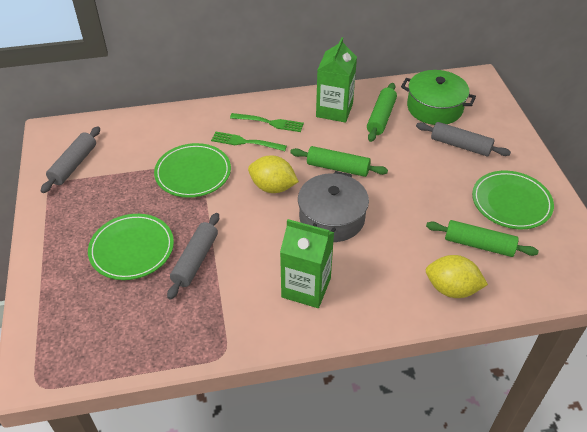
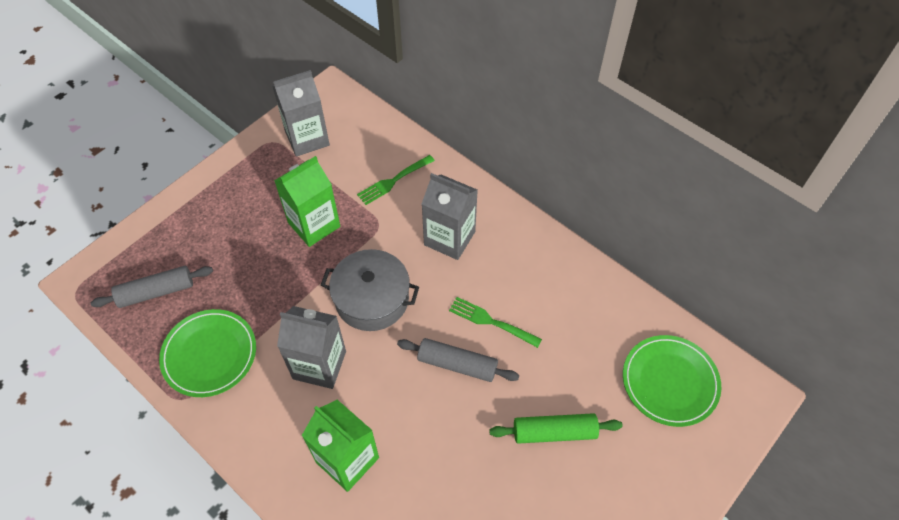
green plate: 3 -> 2
green pot: 1 -> 0
green rolling pin: 3 -> 1
grey carton: 0 -> 3
grey rolling pin: 3 -> 2
yellow lemon: 2 -> 0

